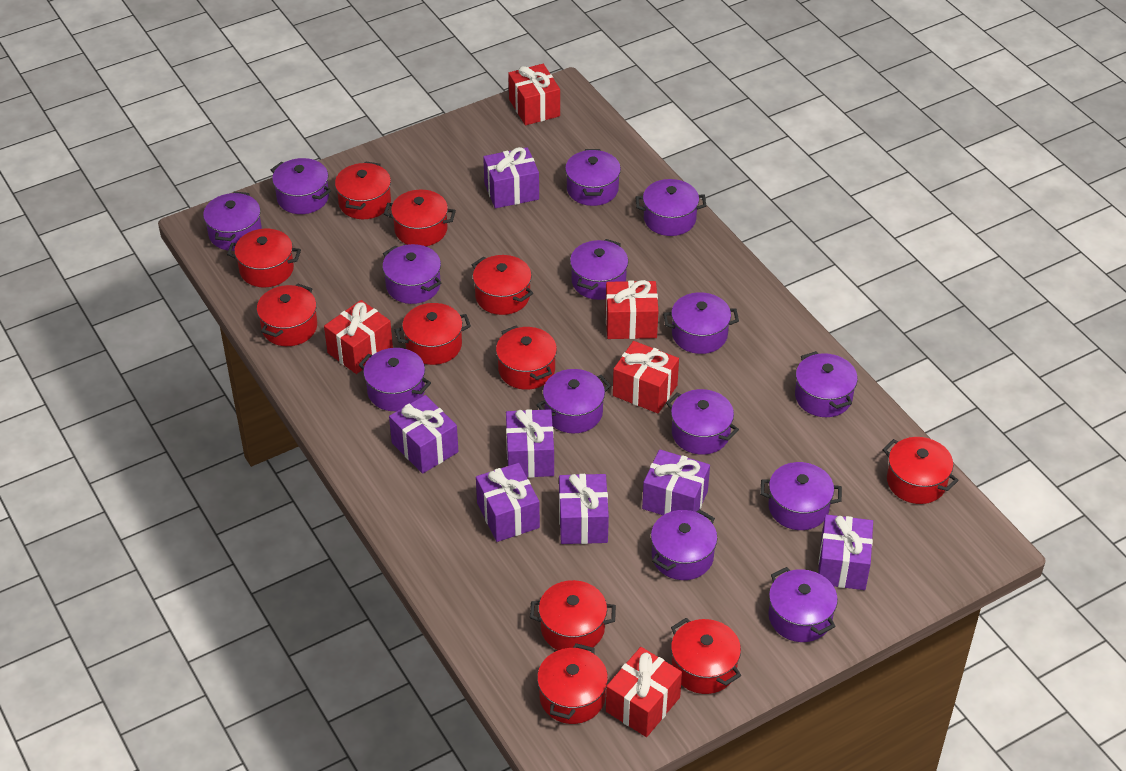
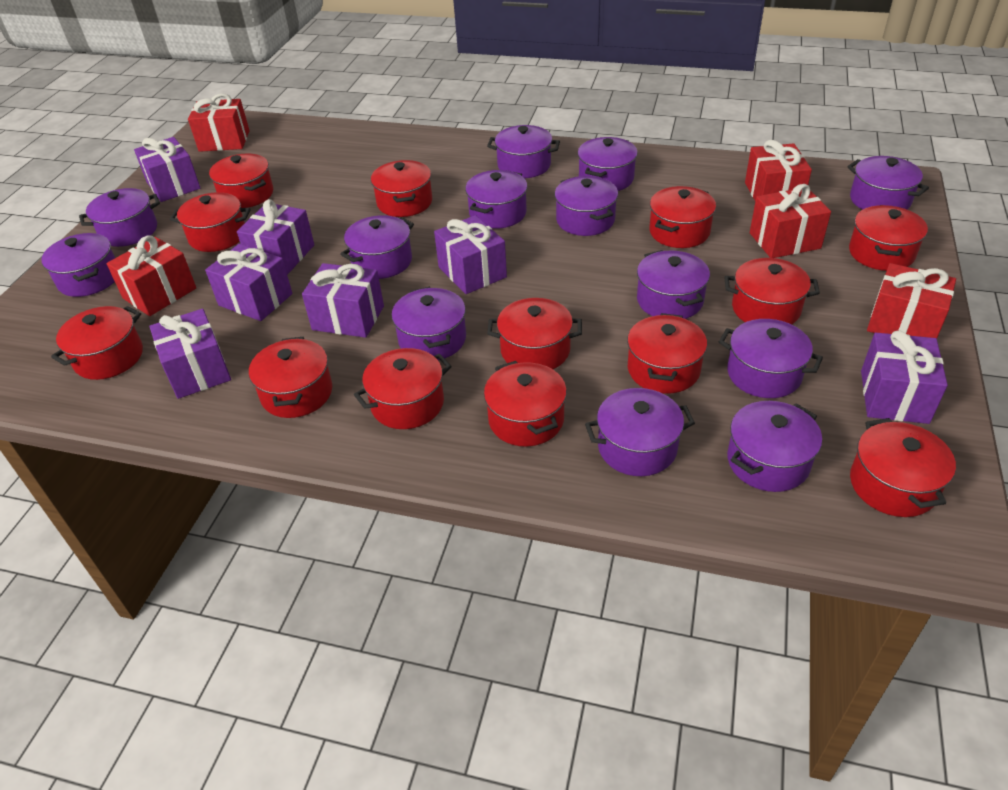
purple pot: 14 -> 13
red pot: 11 -> 13

